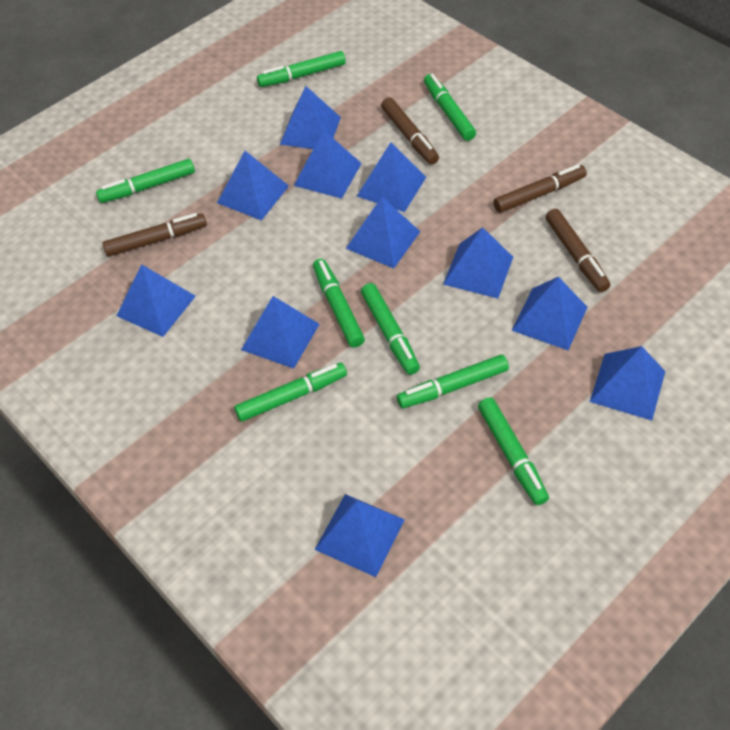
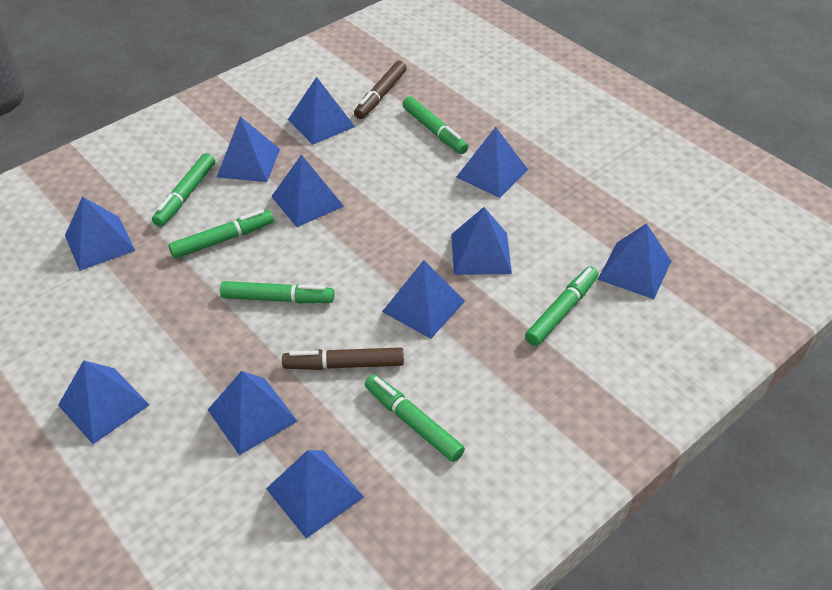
brown marker: 4 -> 2
green marker: 8 -> 6

